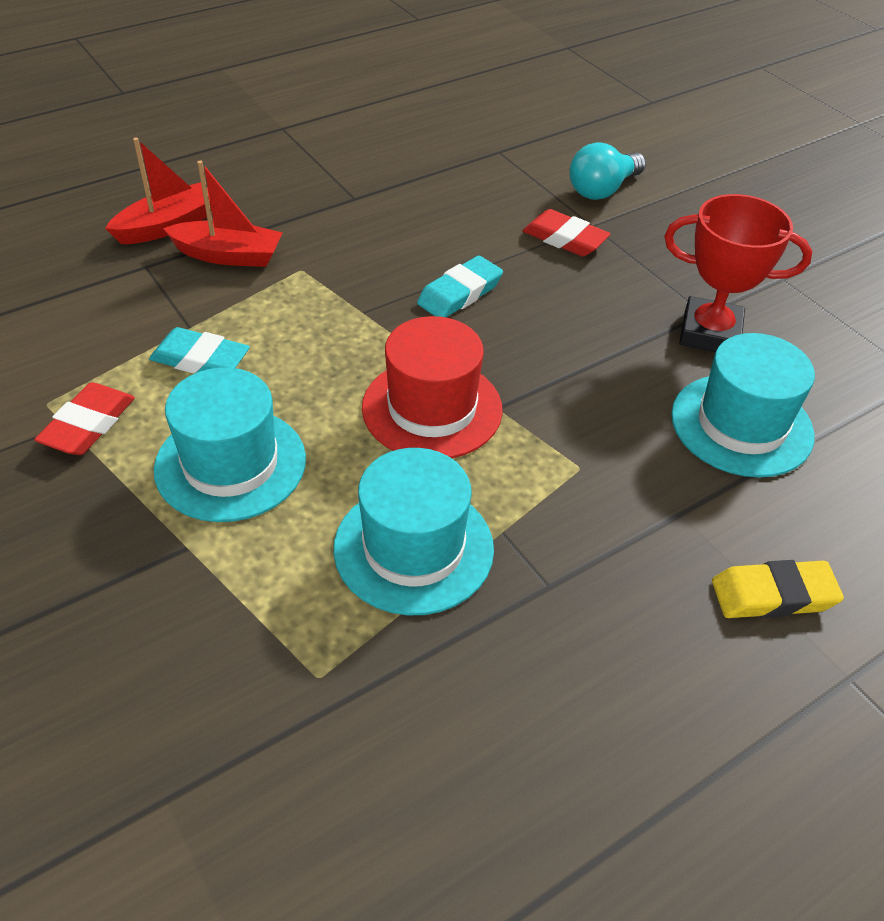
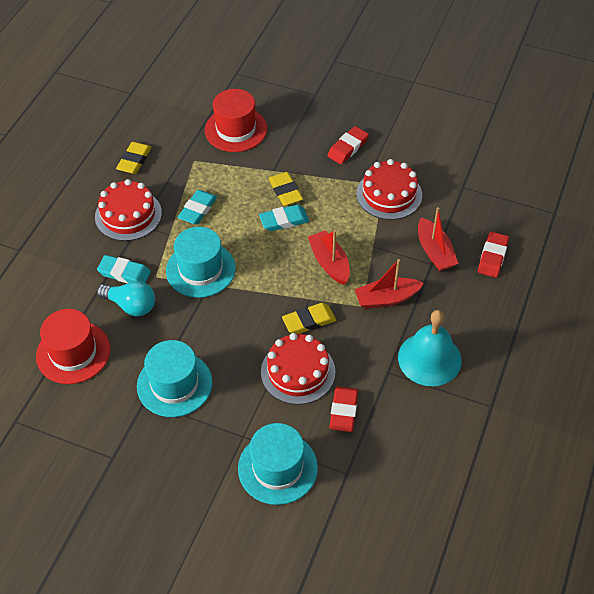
red boat: 2 -> 3
red cake: 0 -> 3
red eraser: 2 -> 3
red hat: 1 -> 2
red trophy: 1 -> 0
turquoise bell: 0 -> 1
turquoise eraser: 2 -> 3
yellow eraser: 1 -> 3

